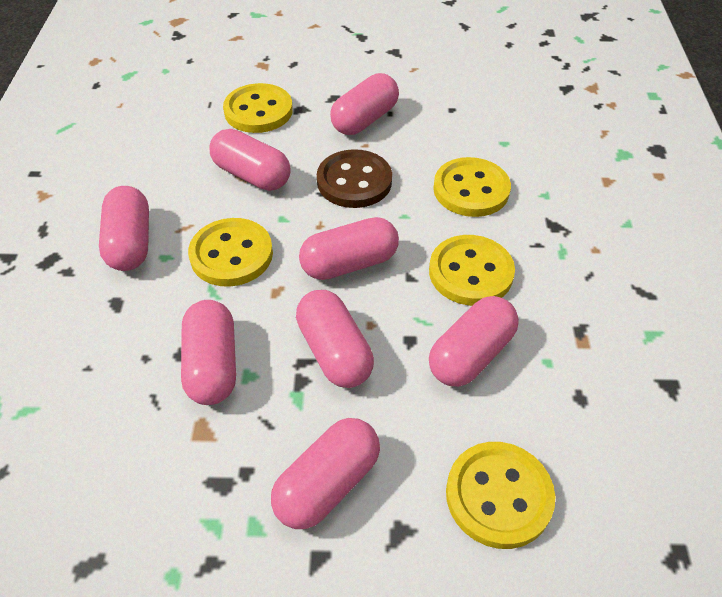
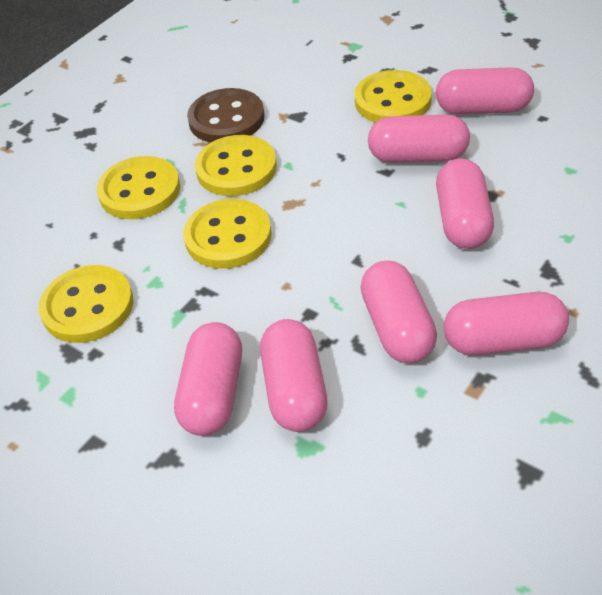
pink capsule: 8 -> 7

